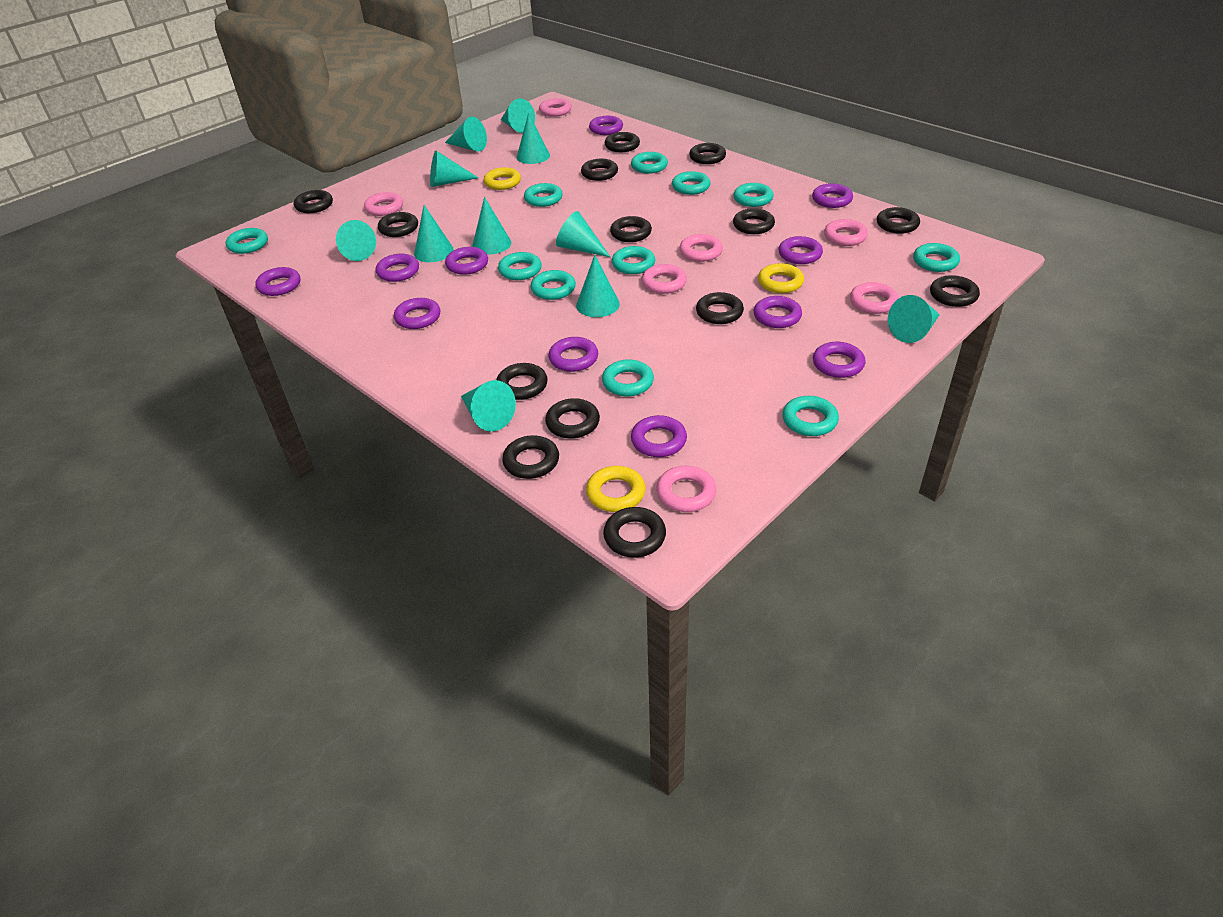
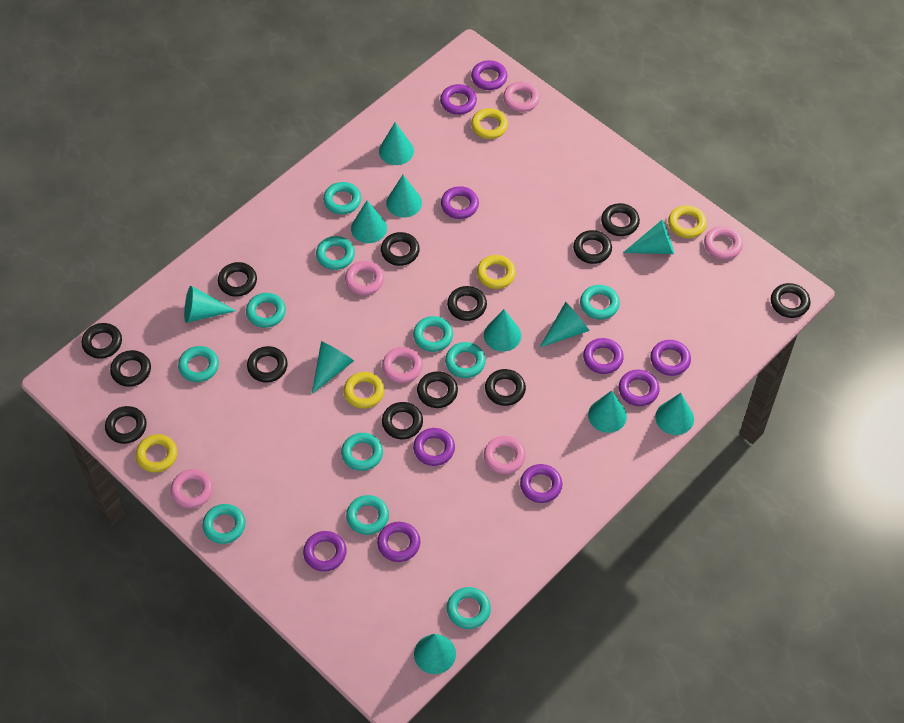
black ring: 14 -> 13
pink ring: 7 -> 6
purple ring: 11 -> 10
yellow ring: 3 -> 5

